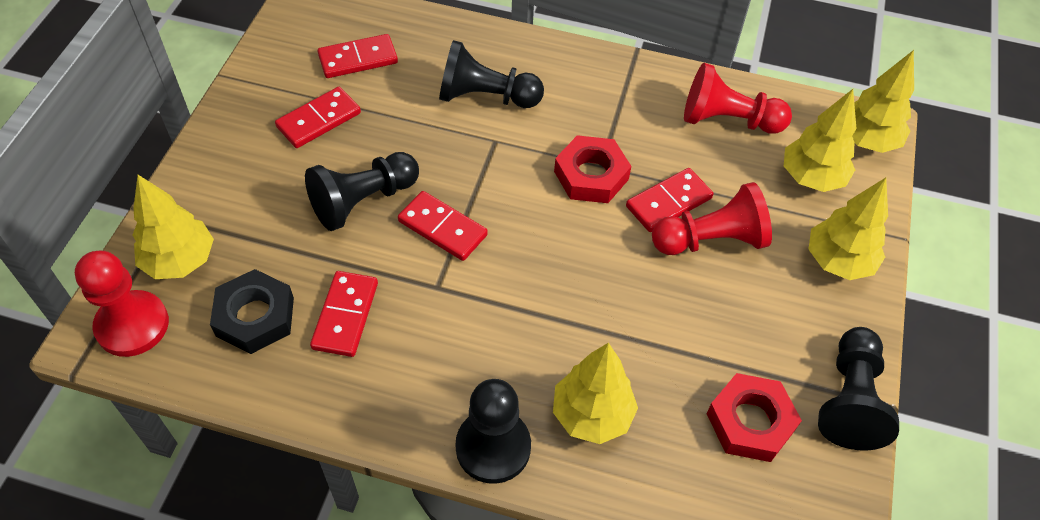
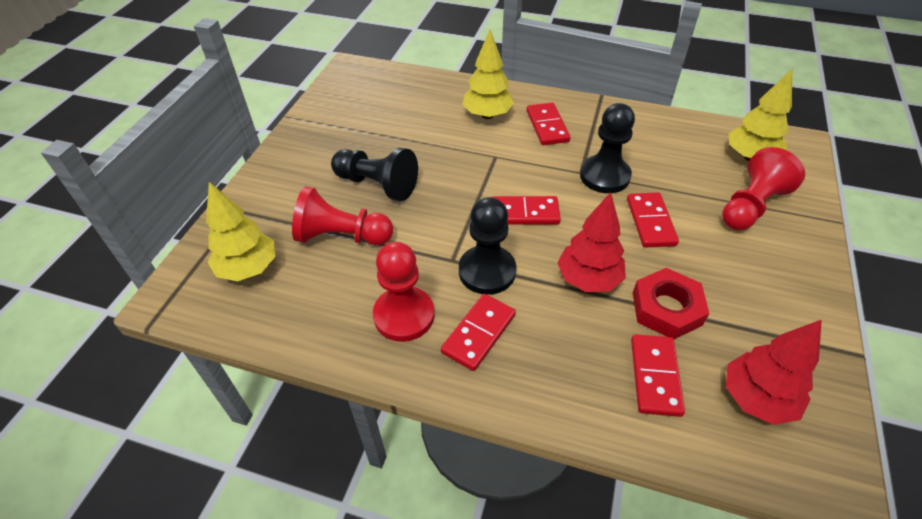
black nut: 1 -> 0
black pawn: 4 -> 3
red nut: 2 -> 1
red tree: 0 -> 2
yellow tree: 5 -> 3

